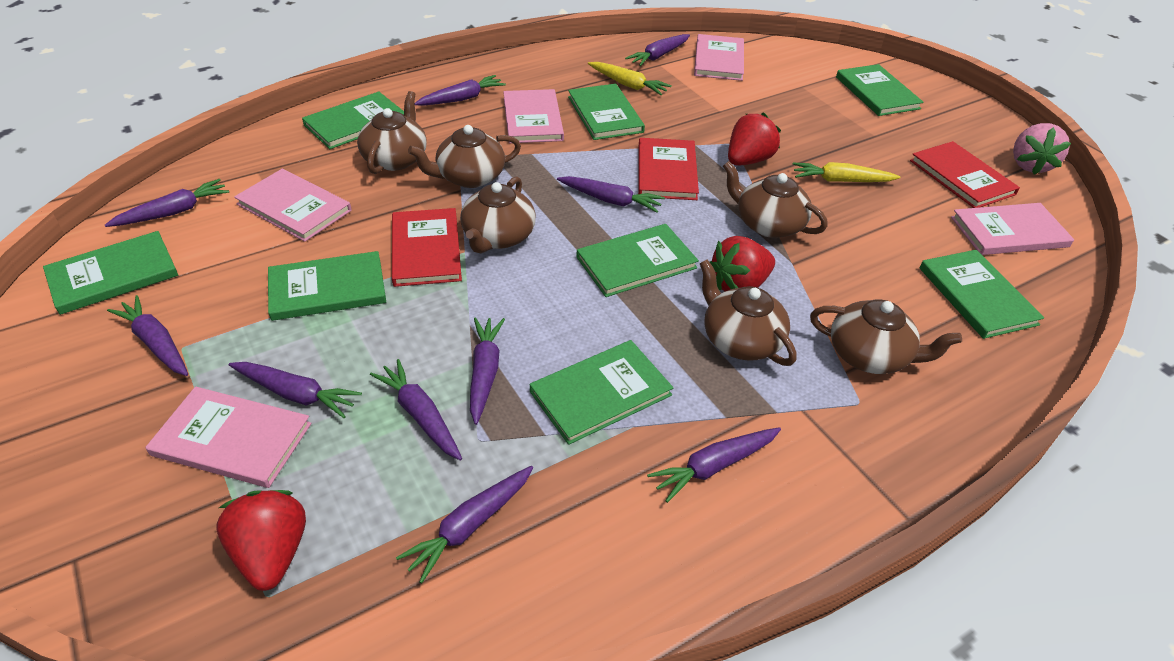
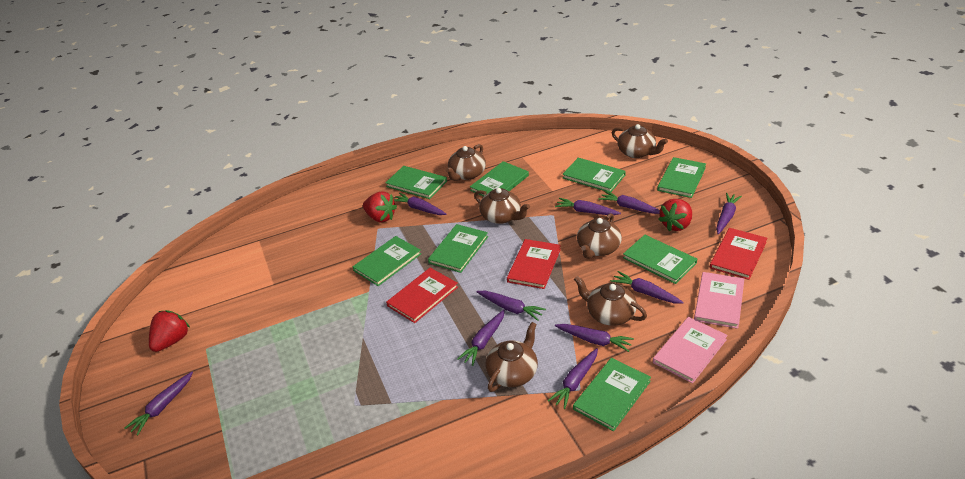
pink book: 5 -> 2
pink strawberry: 1 -> 0
yellow carrot: 2 -> 0

